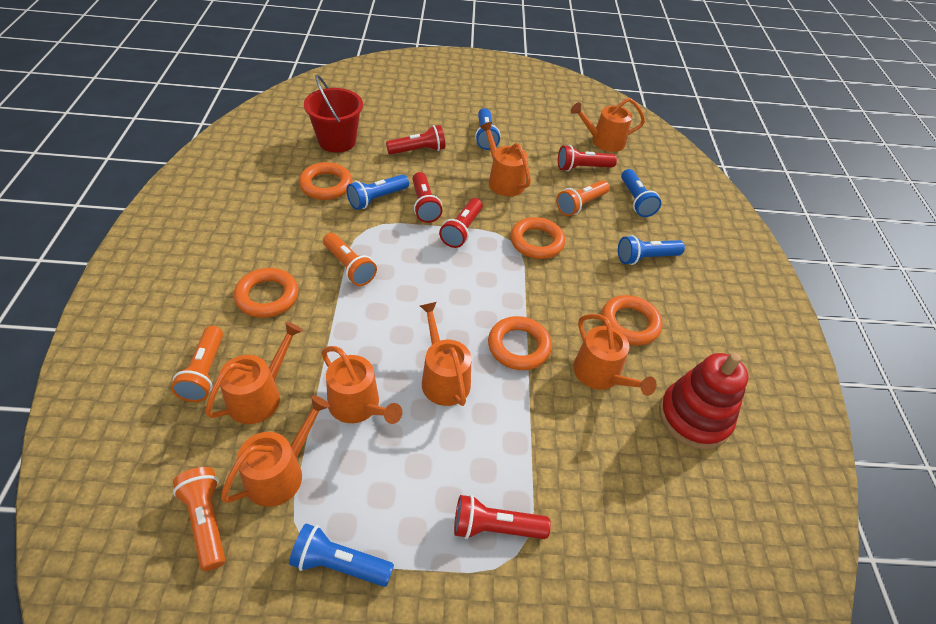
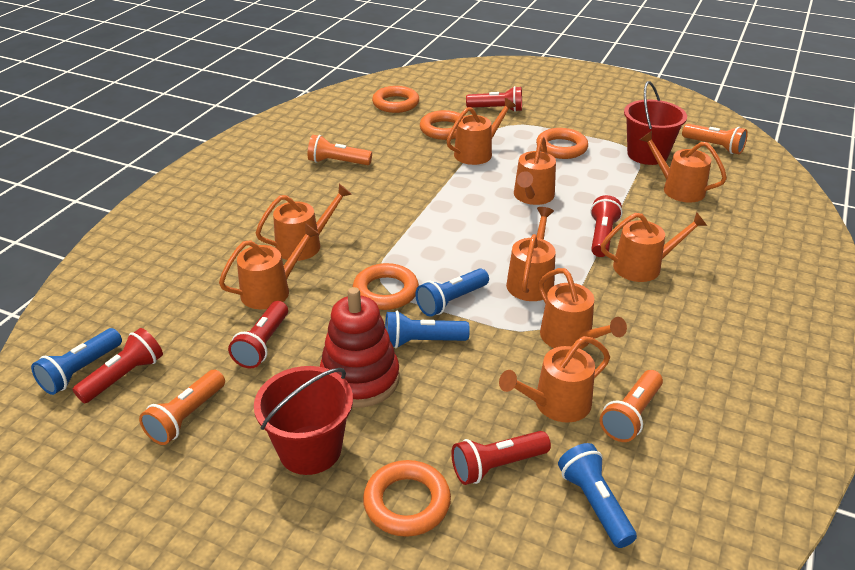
blue flashlight: 5 -> 4
orange watering can: 7 -> 9
red bucket: 1 -> 2

